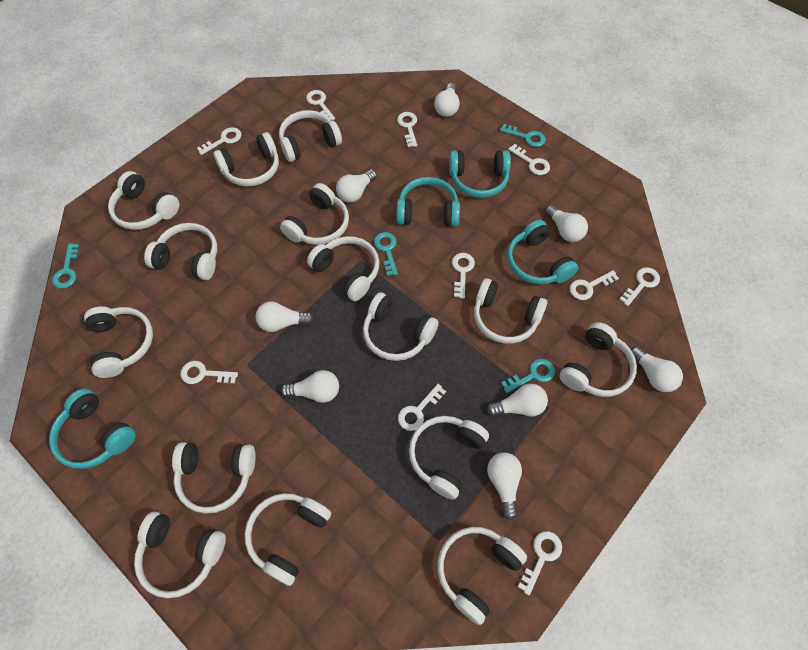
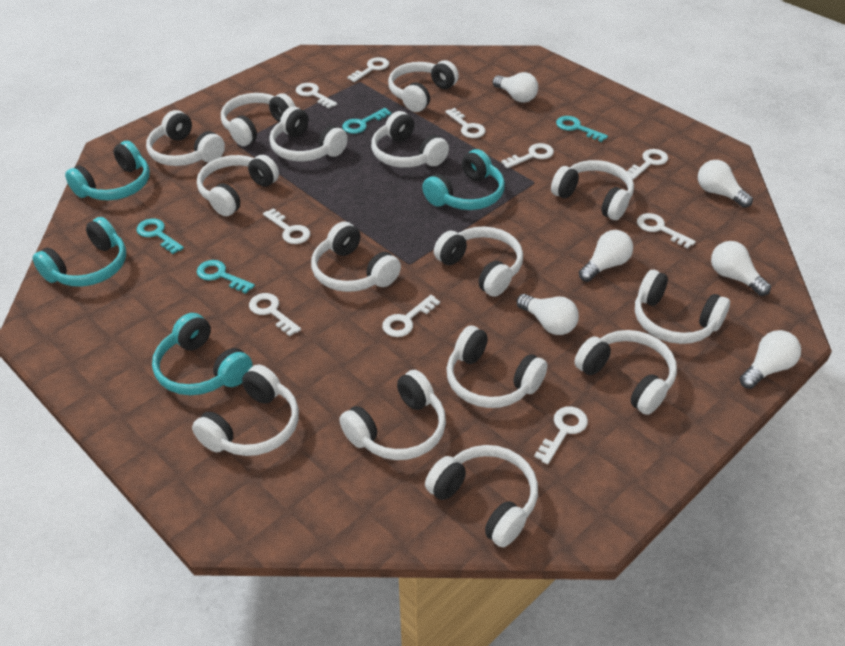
white light bulb: 8 -> 6

